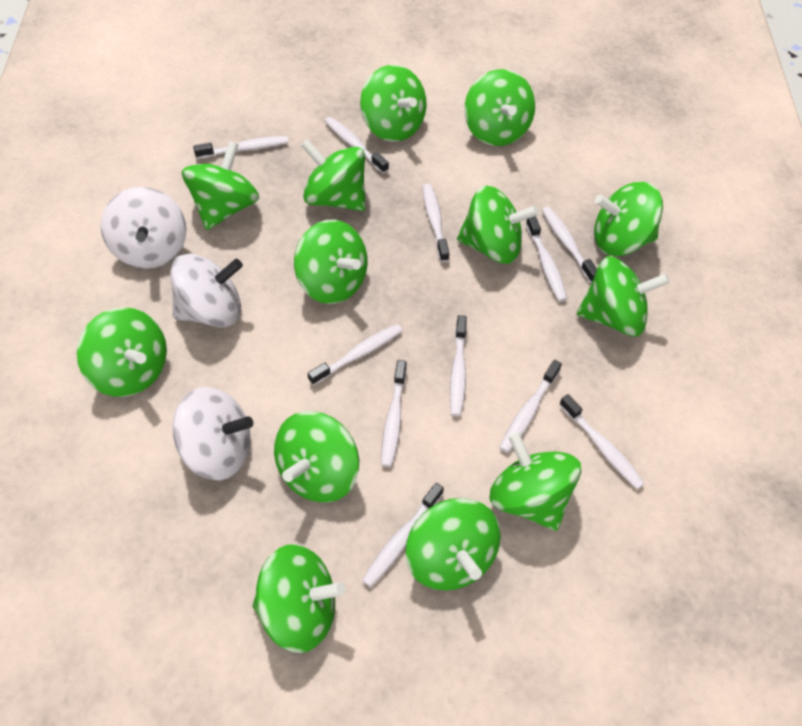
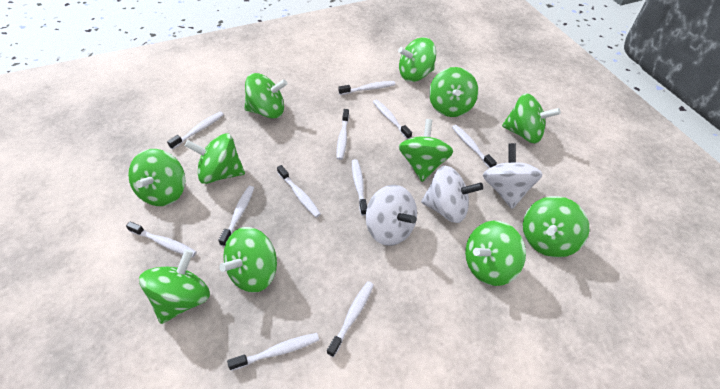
green spinning top: 13 -> 11

